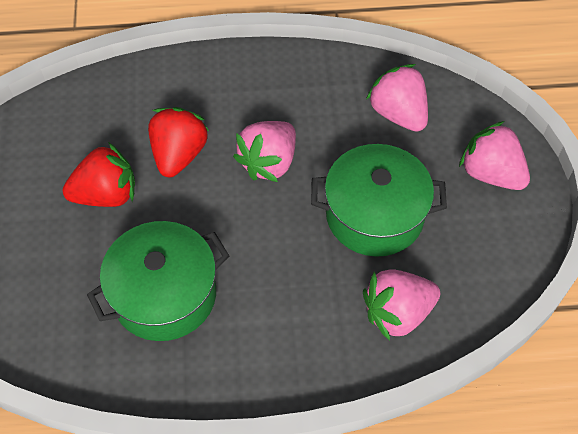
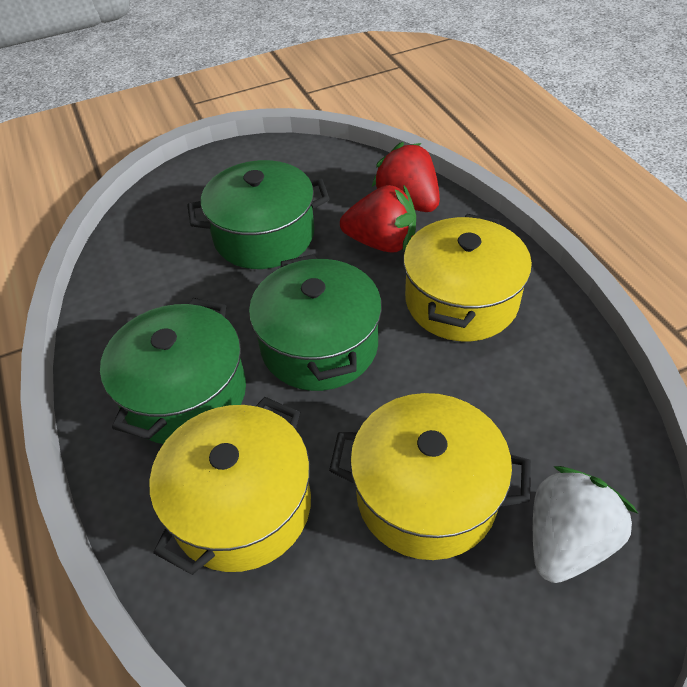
green pot: 2 -> 3
pink strawberry: 4 -> 0
white strawberry: 0 -> 1
yellow pot: 0 -> 3

